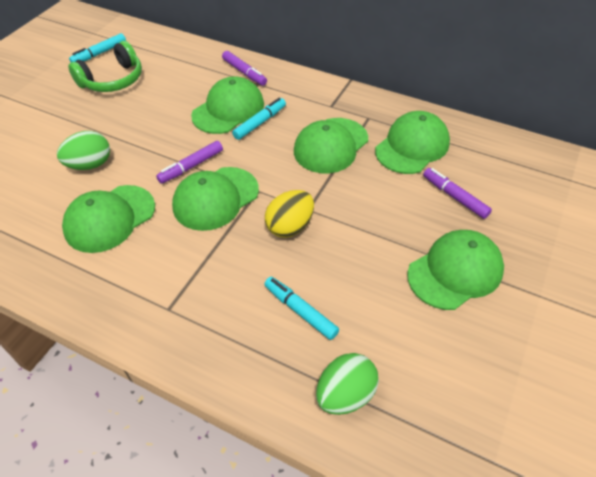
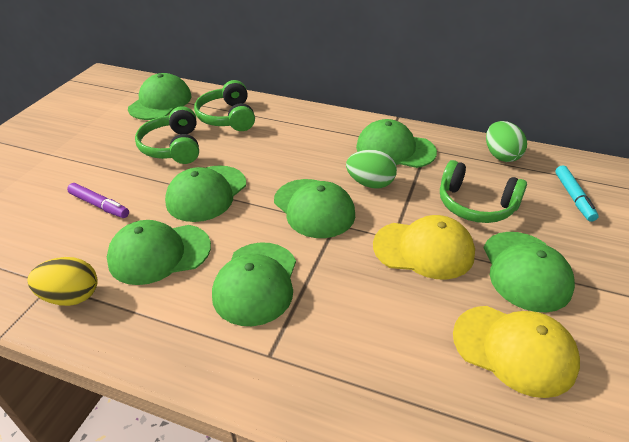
green cap: 6 -> 7
green headphones: 1 -> 3
purple marker: 3 -> 1
turquoise marker: 3 -> 1
yellow cap: 0 -> 2

